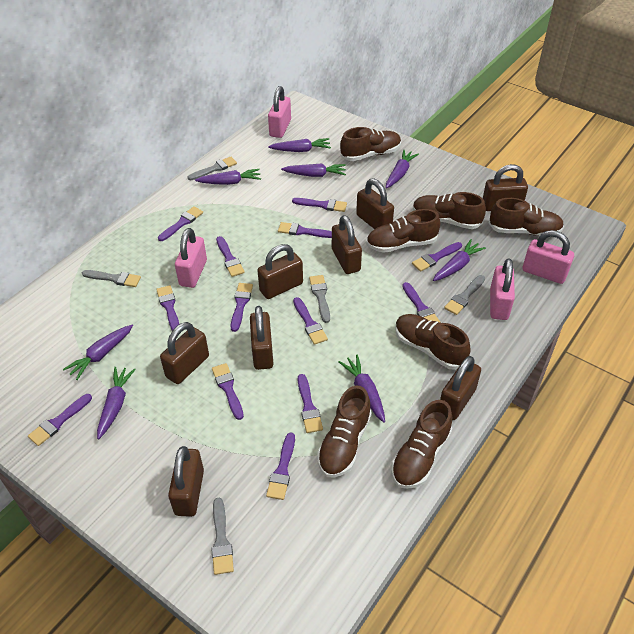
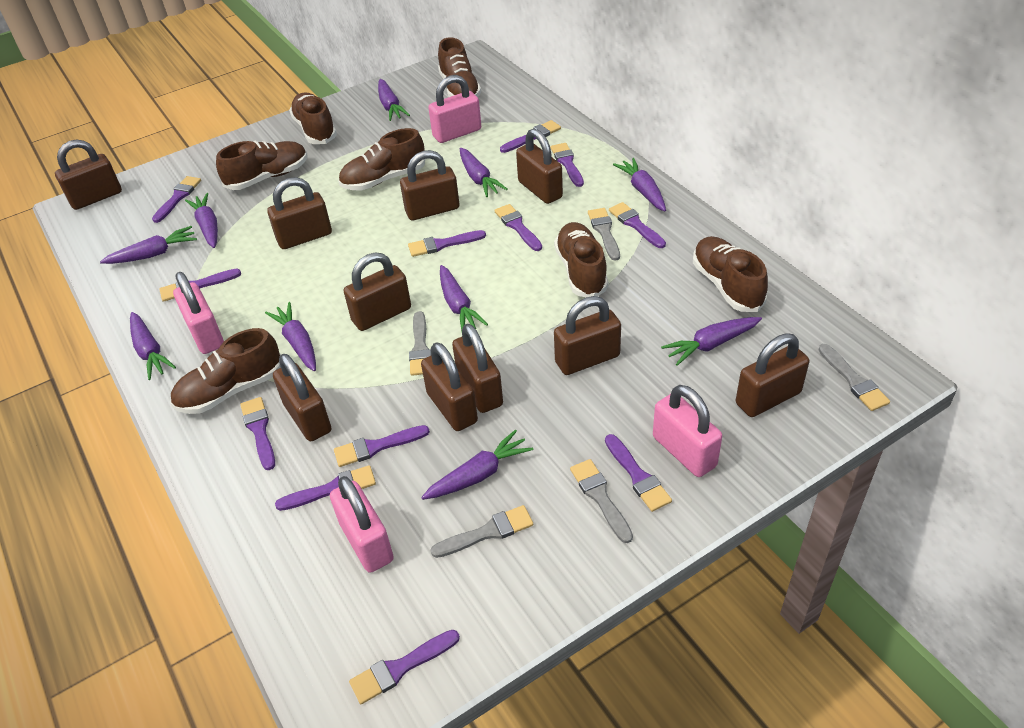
brown padlock: 8 -> 10
purple brush: 13 -> 12
purple carrot: 8 -> 10

